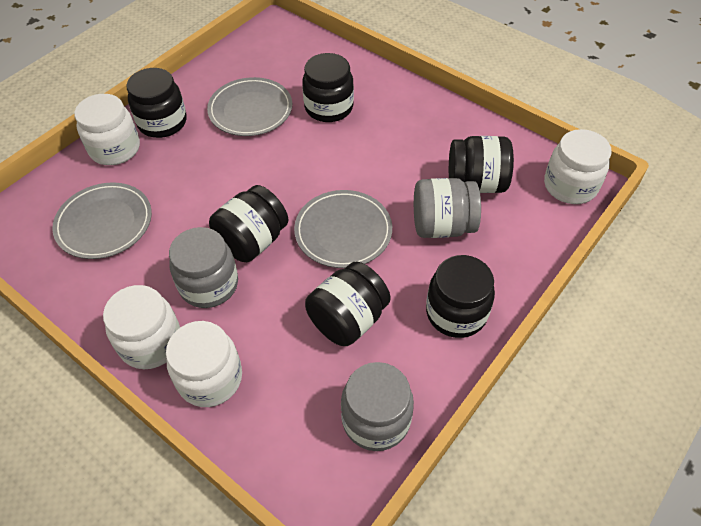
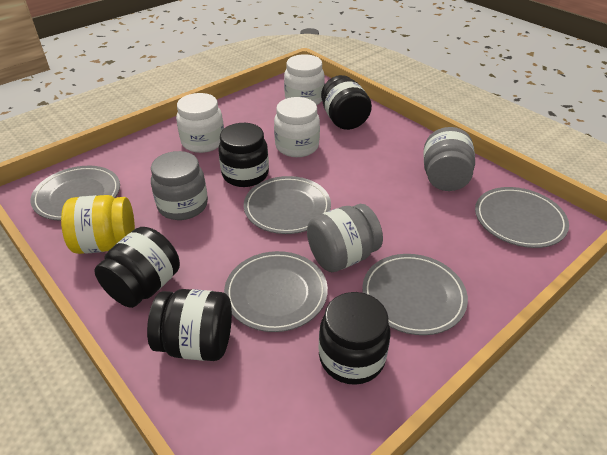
black jar: 6 -> 5
grey plate: 3 -> 5
white jar: 4 -> 3
yellow jar: 0 -> 1

